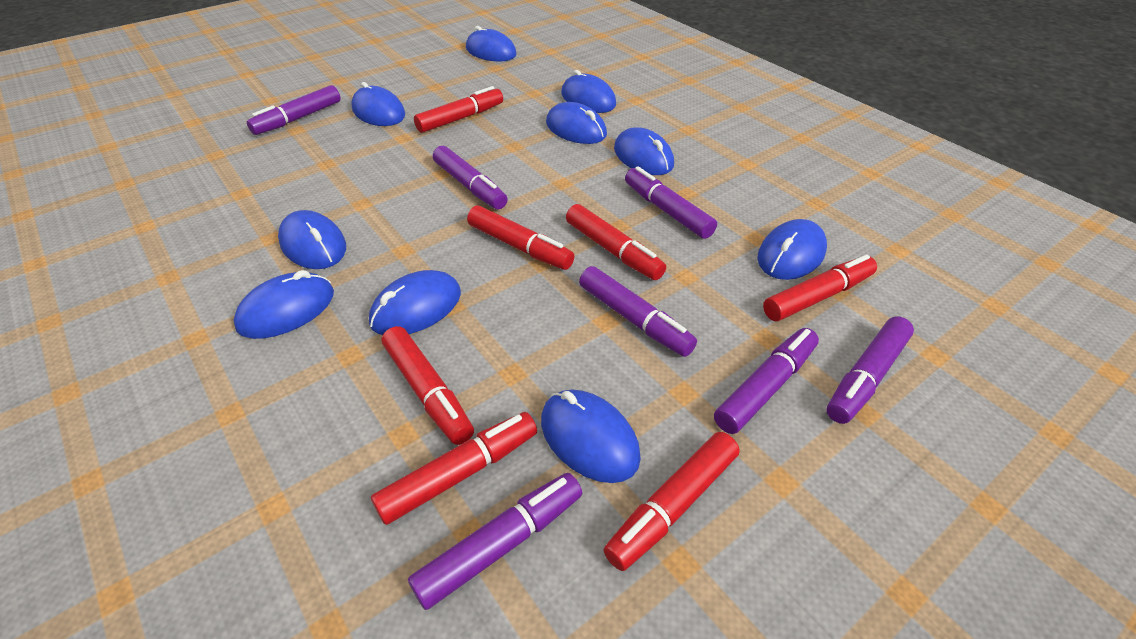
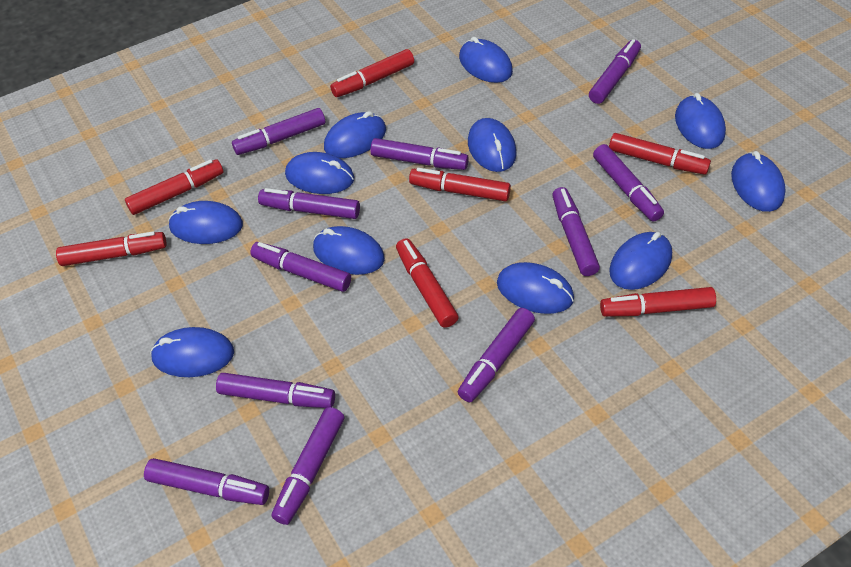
blue mouse: 10 -> 11
purple marker: 7 -> 11

